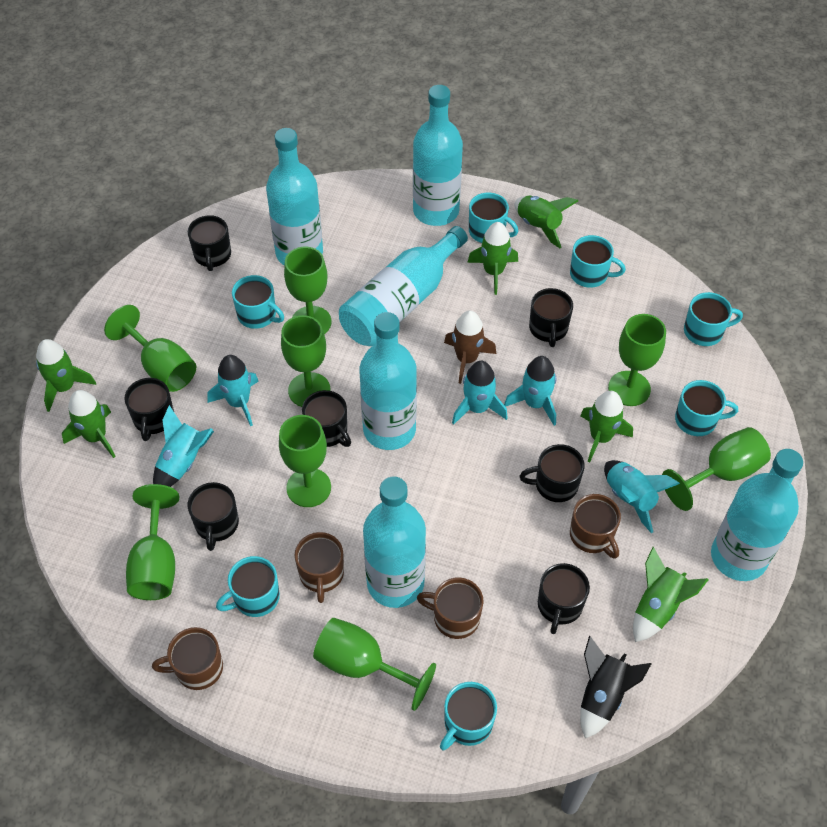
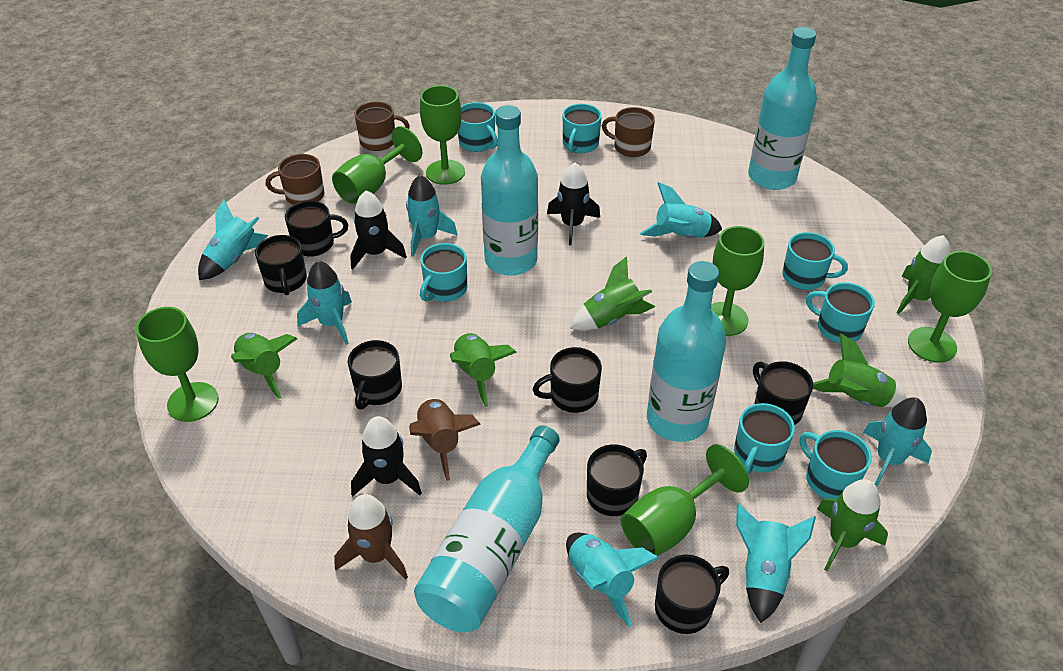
black rocket: 1 -> 3
brown mug: 4 -> 3
brown rocket: 1 -> 2
green goblet: 8 -> 6
turquoise bottle: 6 -> 4
turquoise rocket: 5 -> 7

